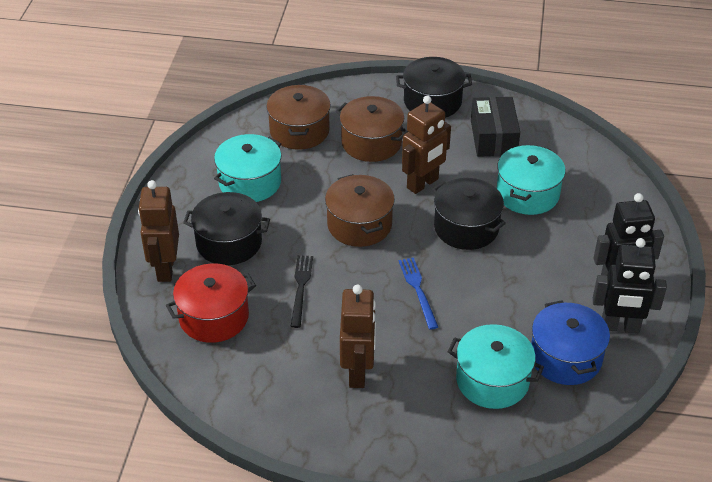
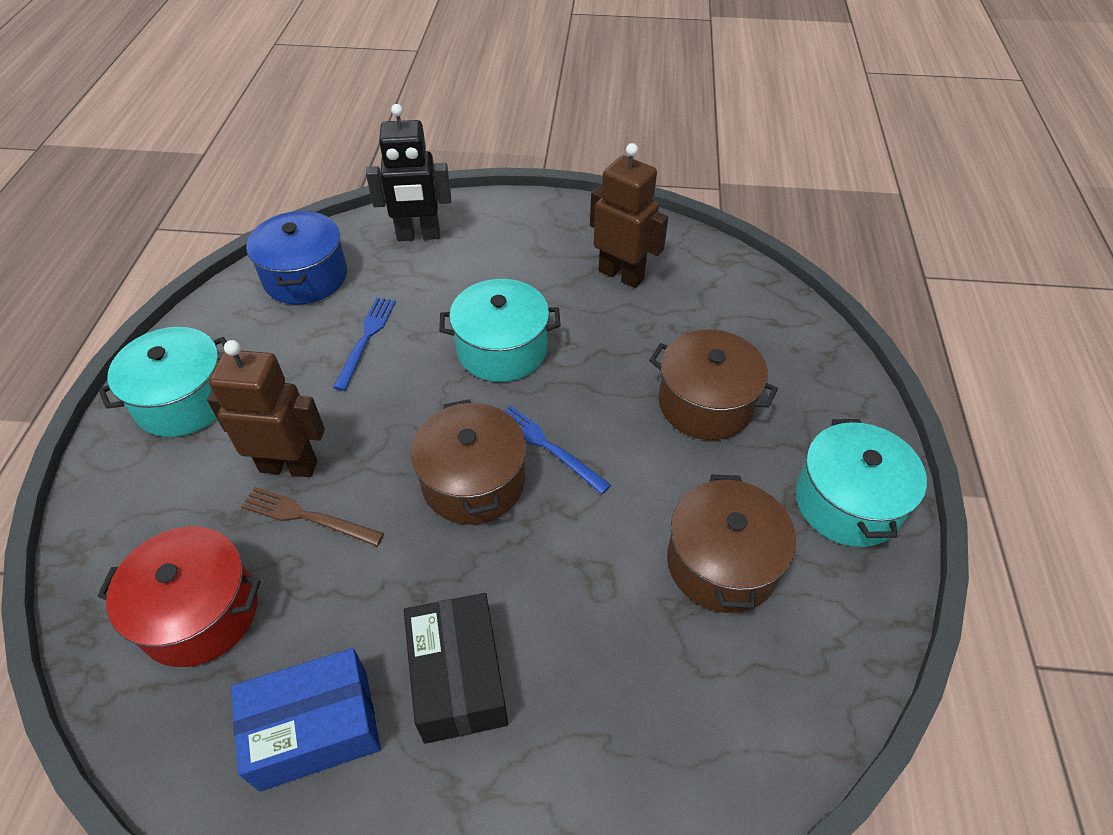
black fork: 1 -> 0
black pot: 3 -> 0
black robot: 2 -> 1
blue box: 0 -> 1
blue fork: 1 -> 2
brown fork: 0 -> 1
brown robot: 3 -> 2

